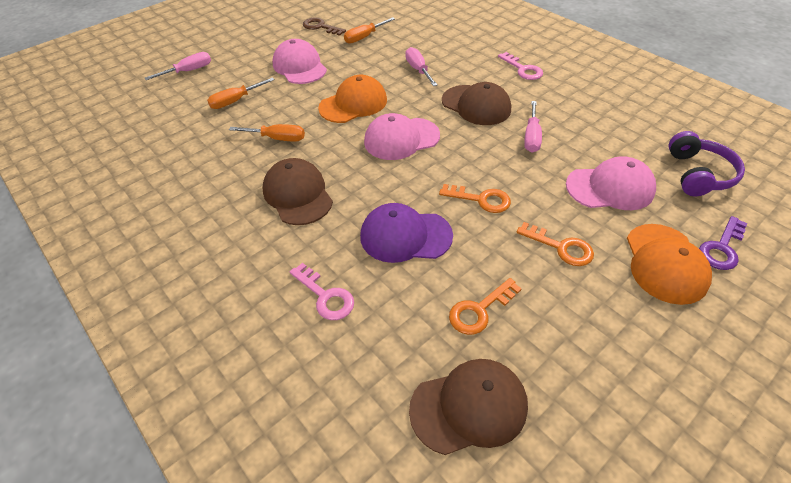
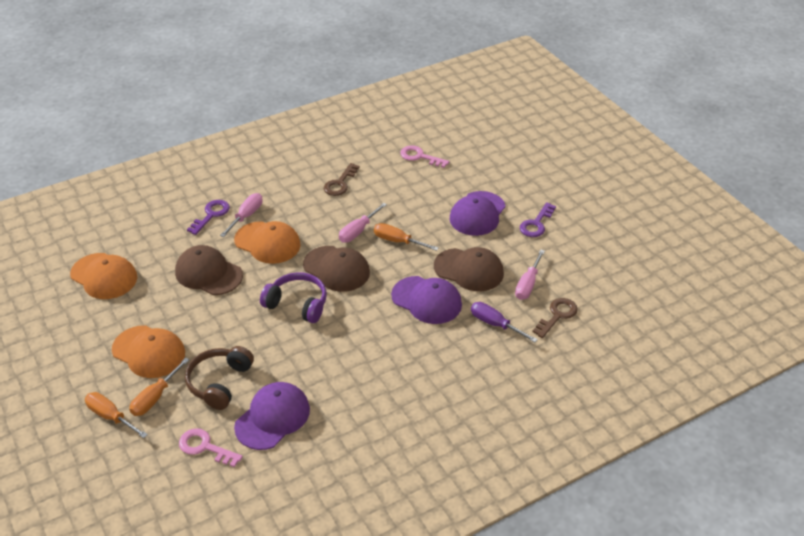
brown headphones: 0 -> 1
brown key: 1 -> 2
orange cap: 2 -> 3
orange key: 3 -> 0
pink cap: 3 -> 0
purple cap: 1 -> 3
purple key: 1 -> 2
purple screwdriver: 0 -> 1

